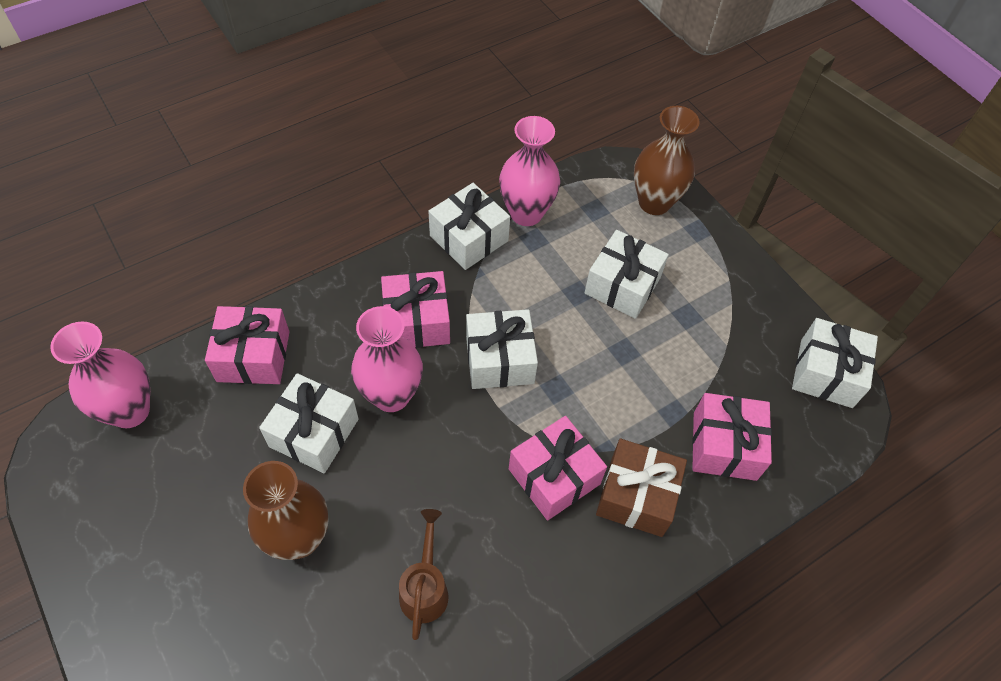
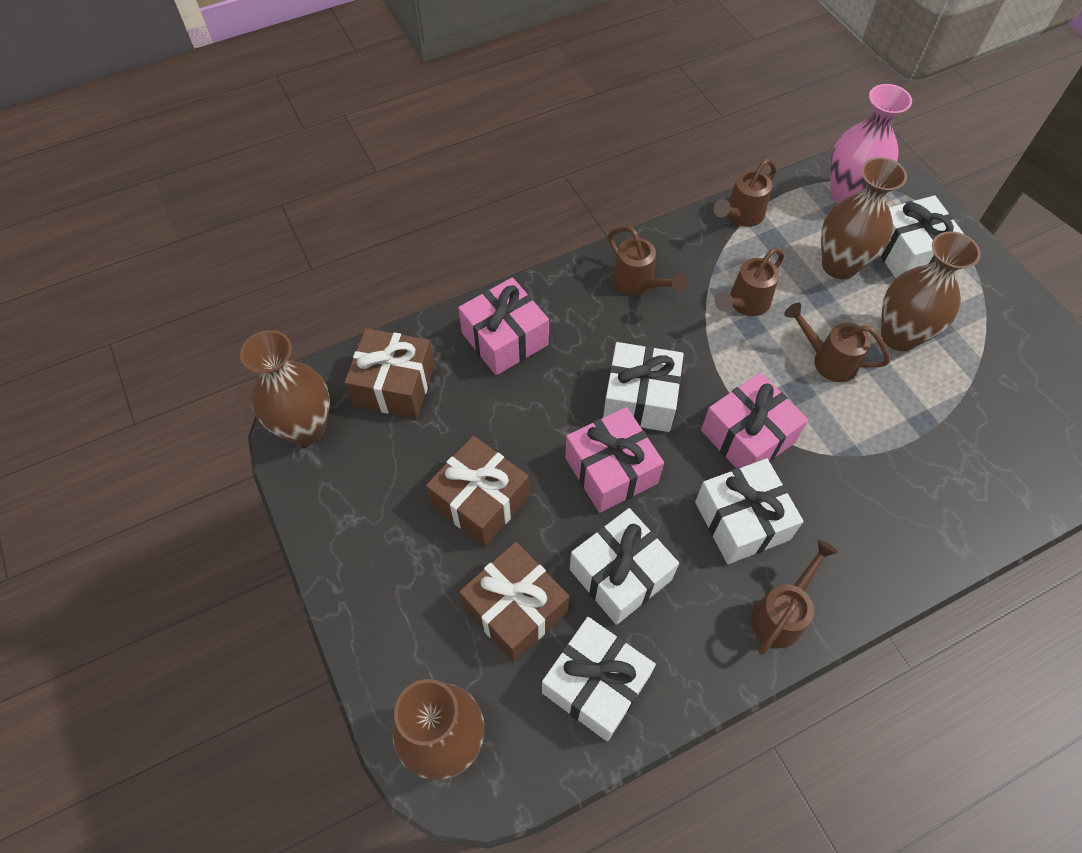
brown gift: 1 -> 3
brown vase: 2 -> 4
brown watering can: 1 -> 5
pink gift: 4 -> 3
pink vase: 3 -> 1

